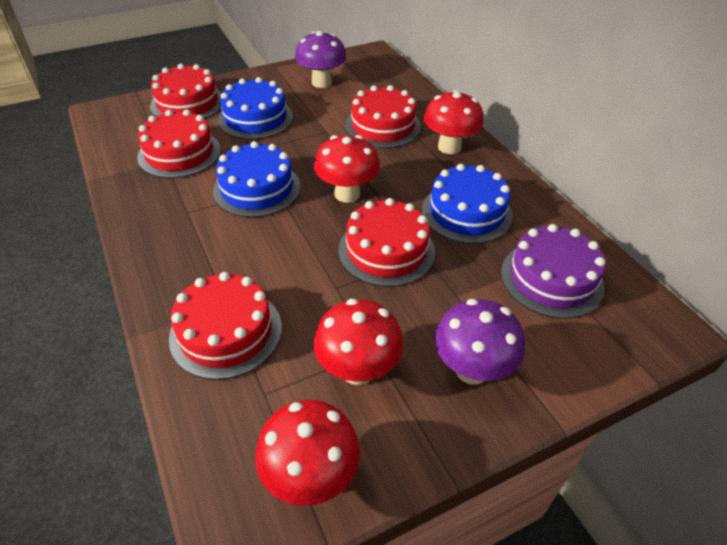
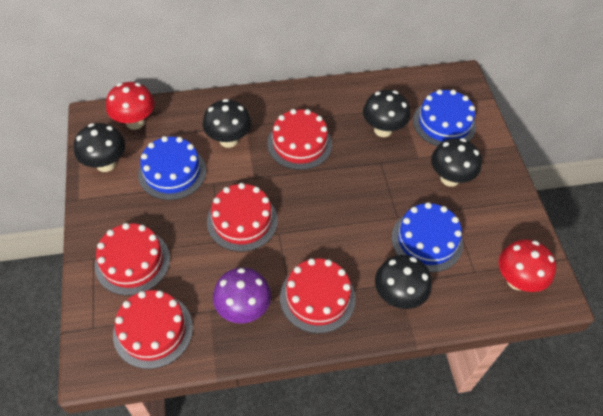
black mushroom: 0 -> 5
purple cake: 1 -> 0
purple mushroom: 2 -> 1
red mushroom: 4 -> 2

